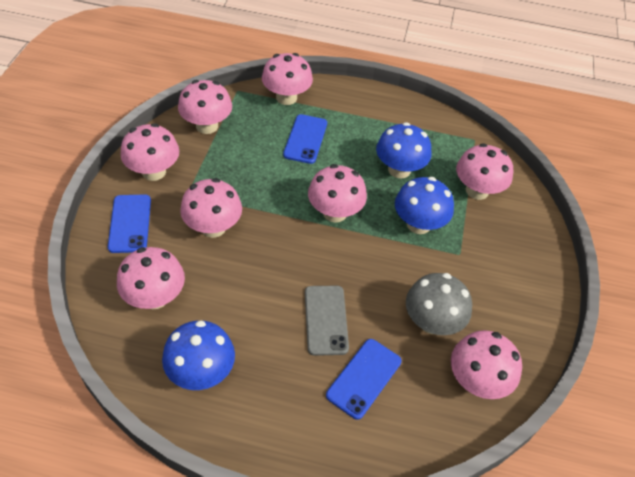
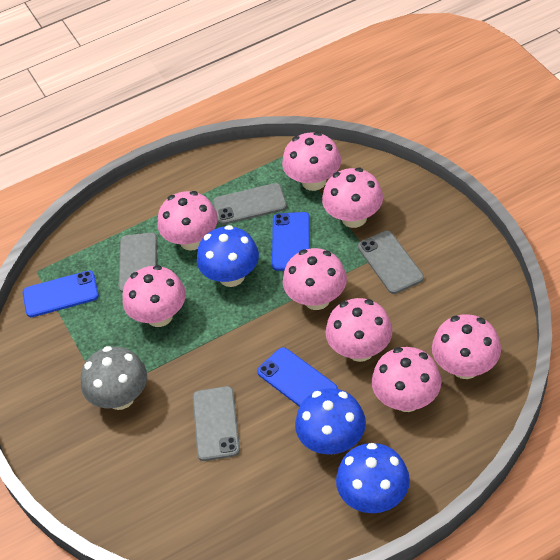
grey phone: 1 -> 4

